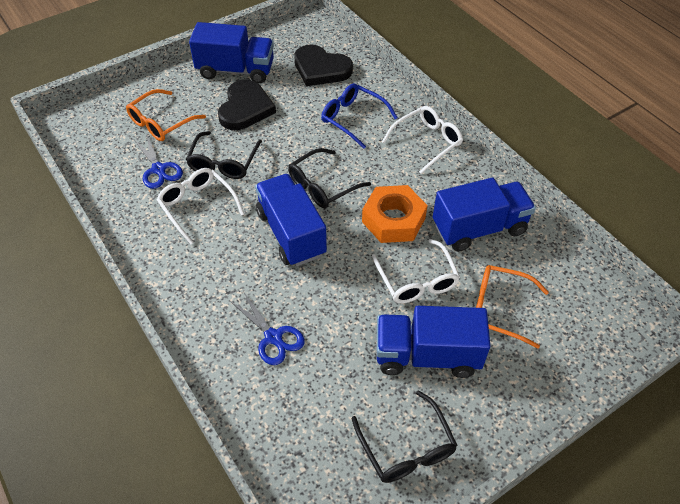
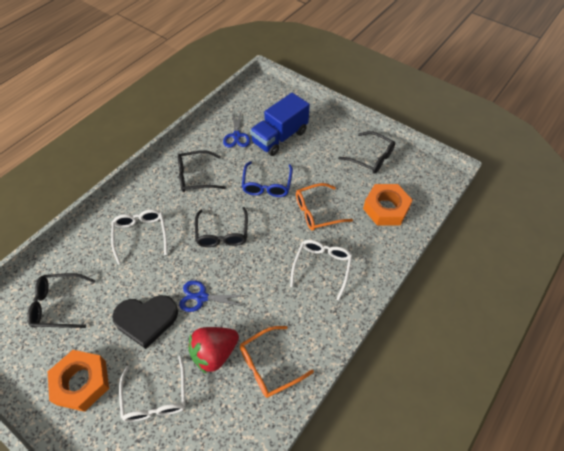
black glasses: 3 -> 4
black heart: 2 -> 1
blue truck: 4 -> 1
orange nut: 1 -> 2
red strawberry: 0 -> 1

